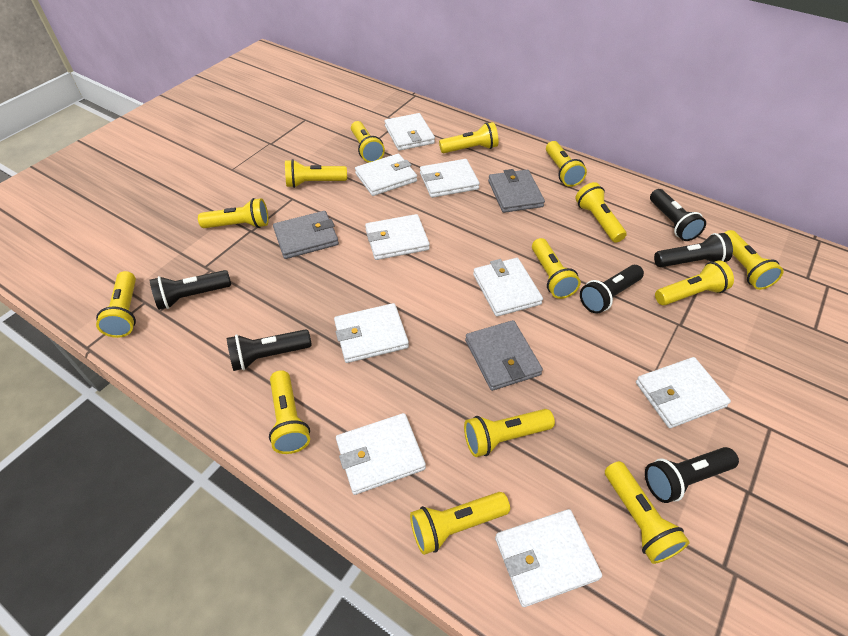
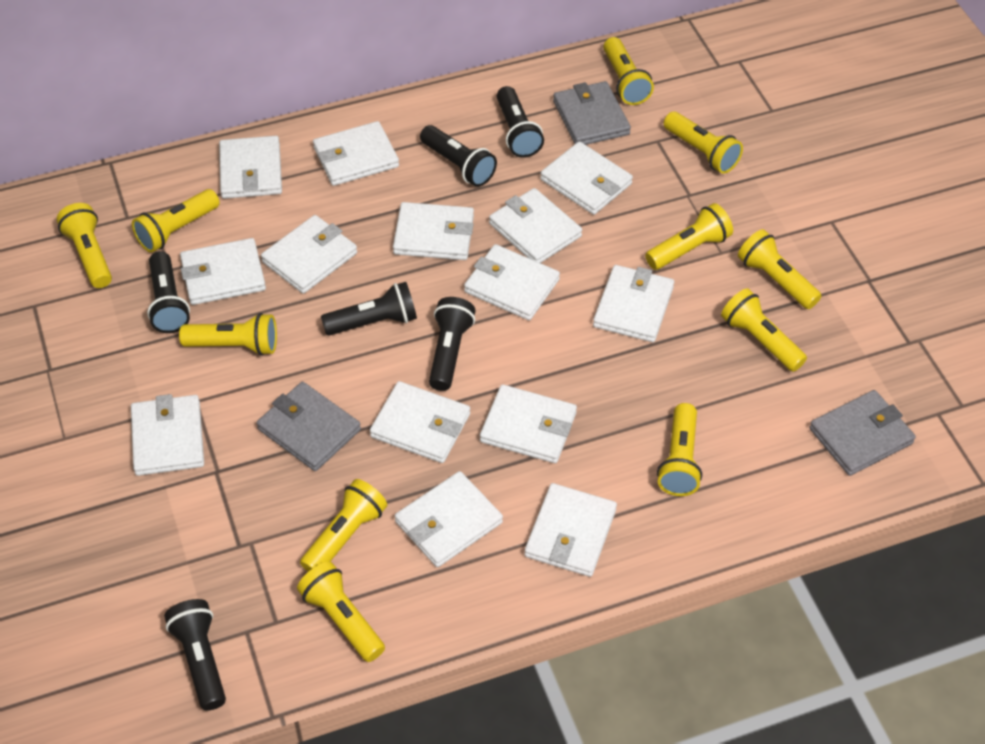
white wallet: 9 -> 14
yellow flashlight: 14 -> 11

